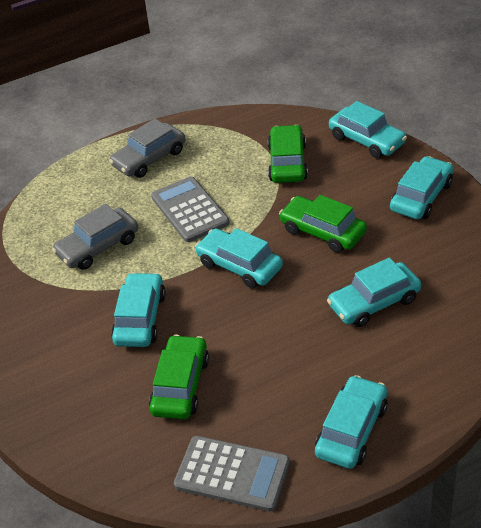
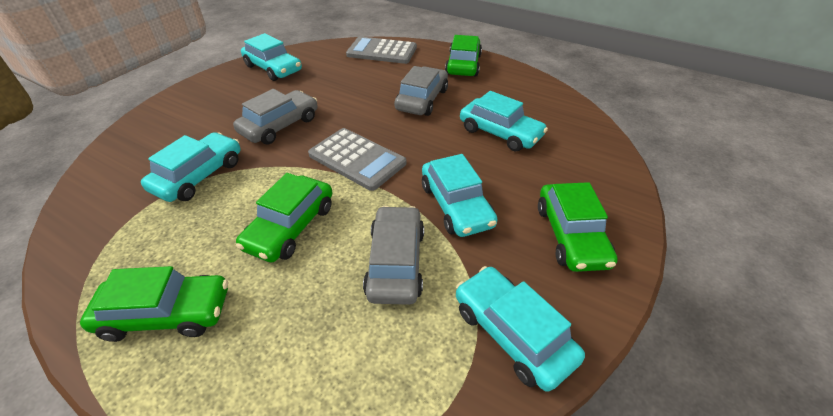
green car: 3 -> 4
grey car: 2 -> 3
turquoise car: 6 -> 5

